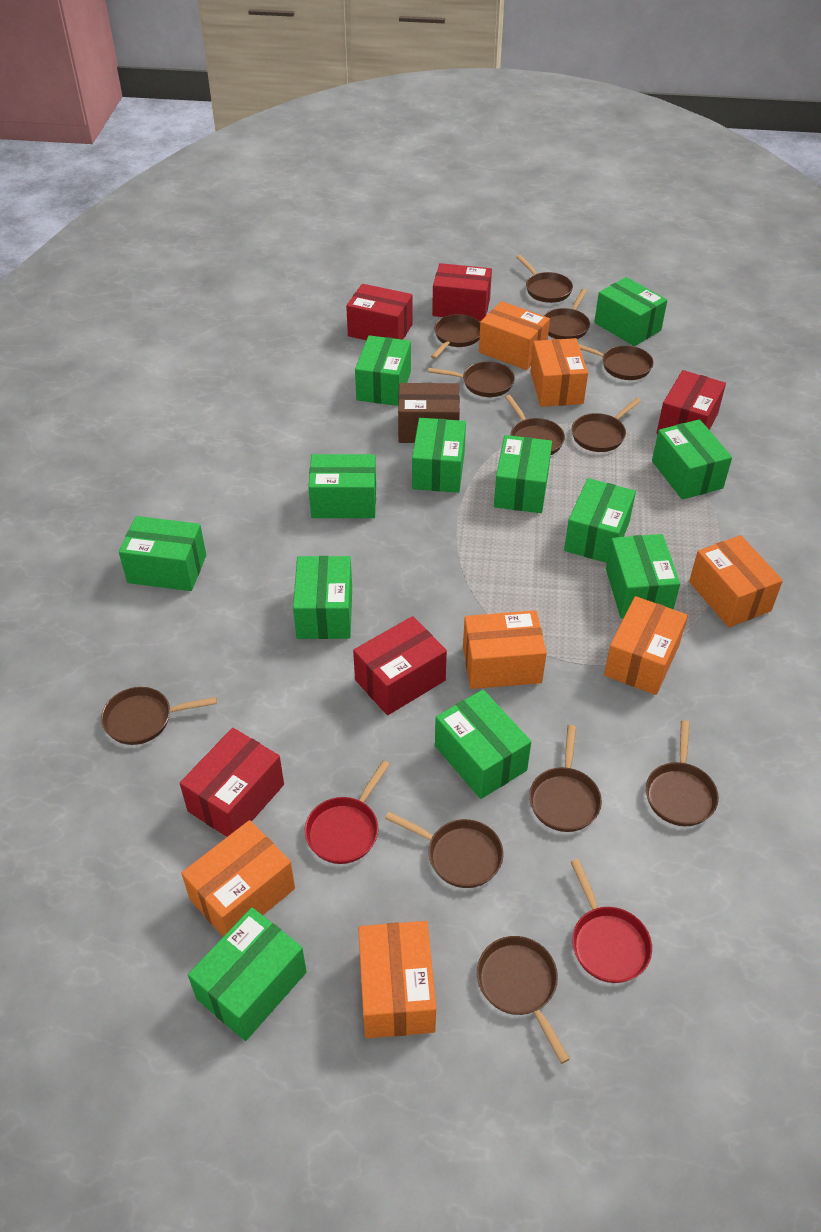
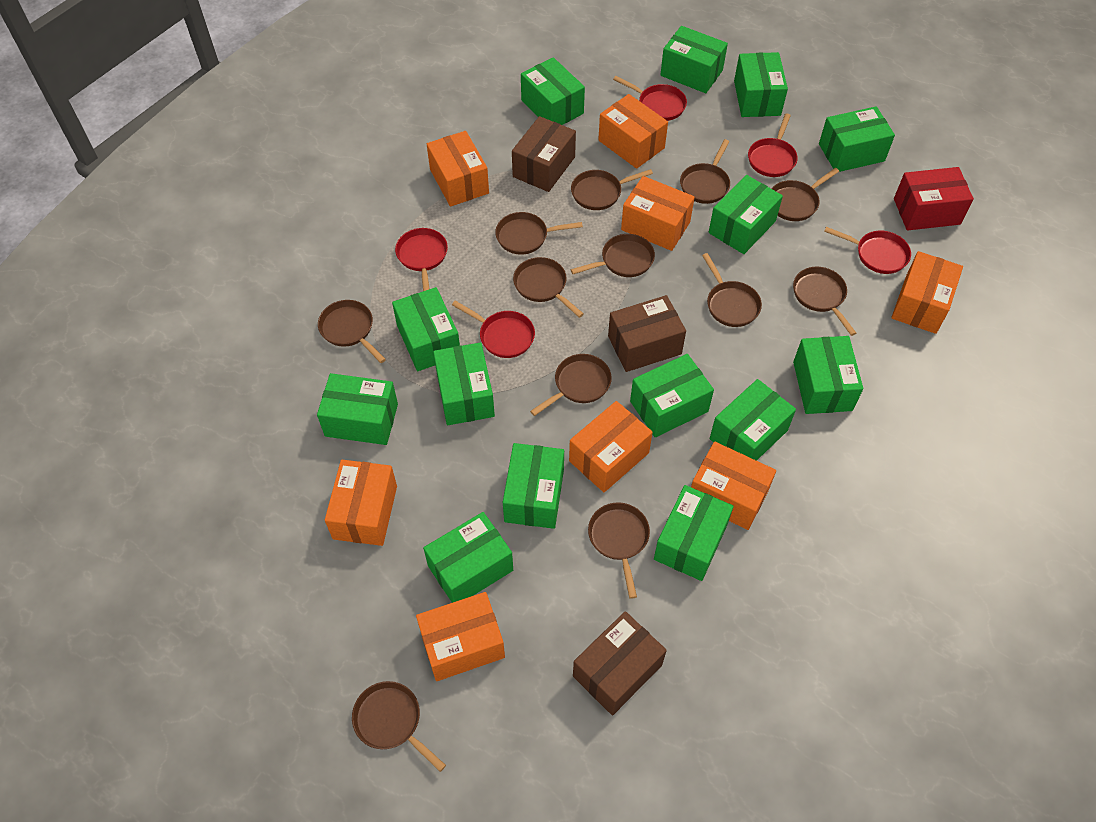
brown box: 1 -> 3
green box: 12 -> 14
orange box: 7 -> 8
red box: 5 -> 1
red pan: 2 -> 5

